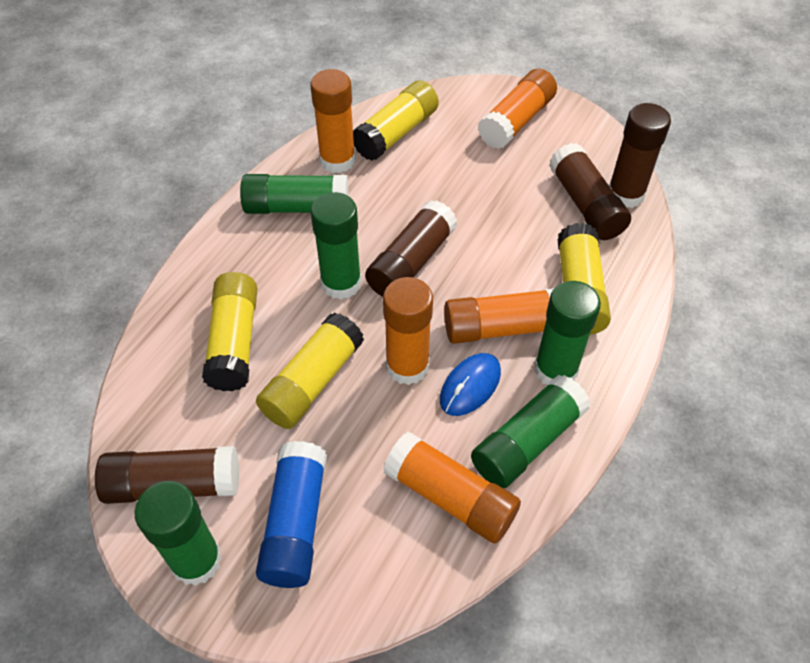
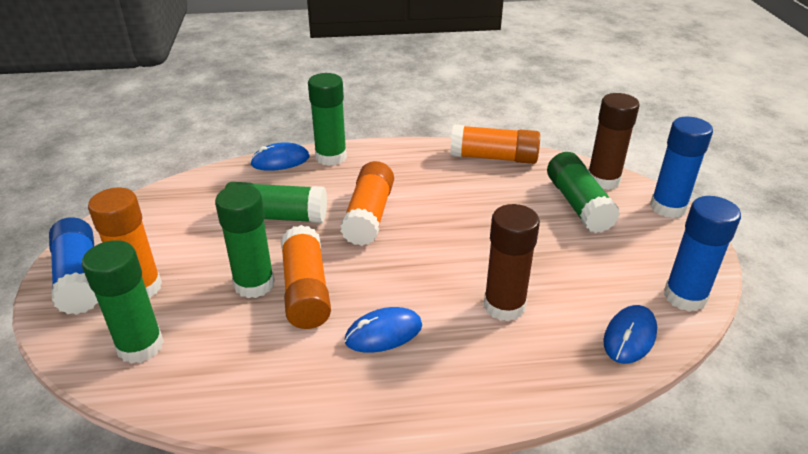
blue glue stick: 1 -> 3
blue mouse: 1 -> 3
brown glue stick: 4 -> 2
orange glue stick: 5 -> 4
yellow glue stick: 4 -> 0

